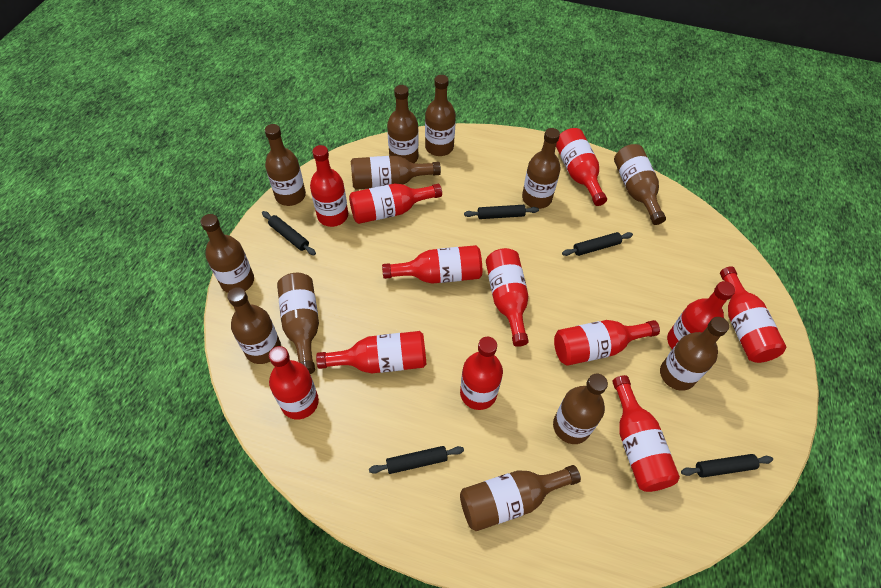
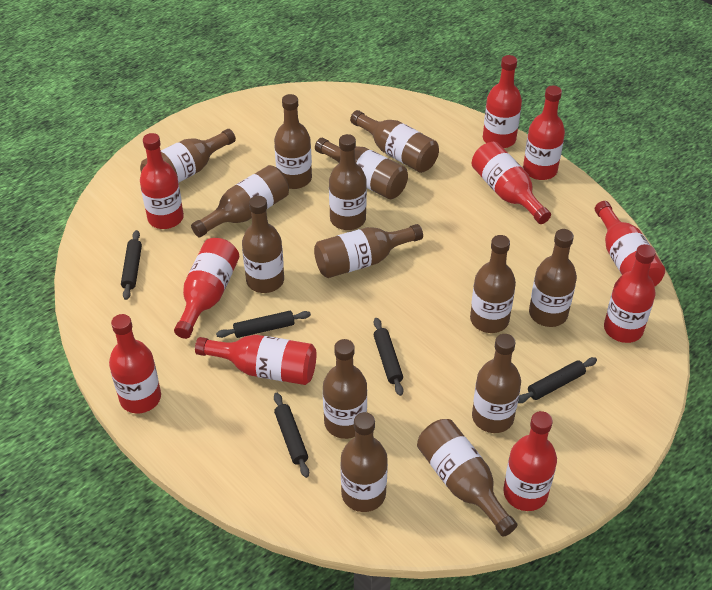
brown bottle: 12 -> 14
red bottle: 12 -> 10

